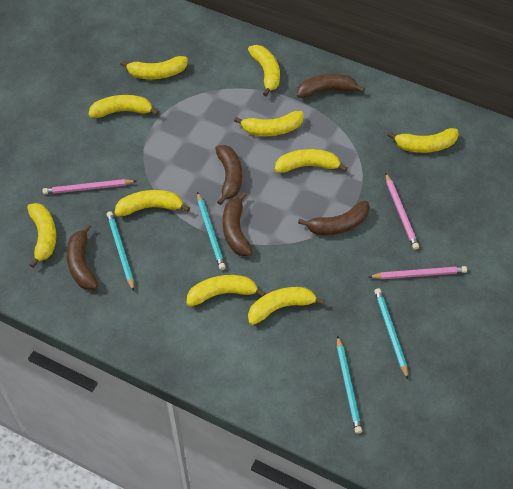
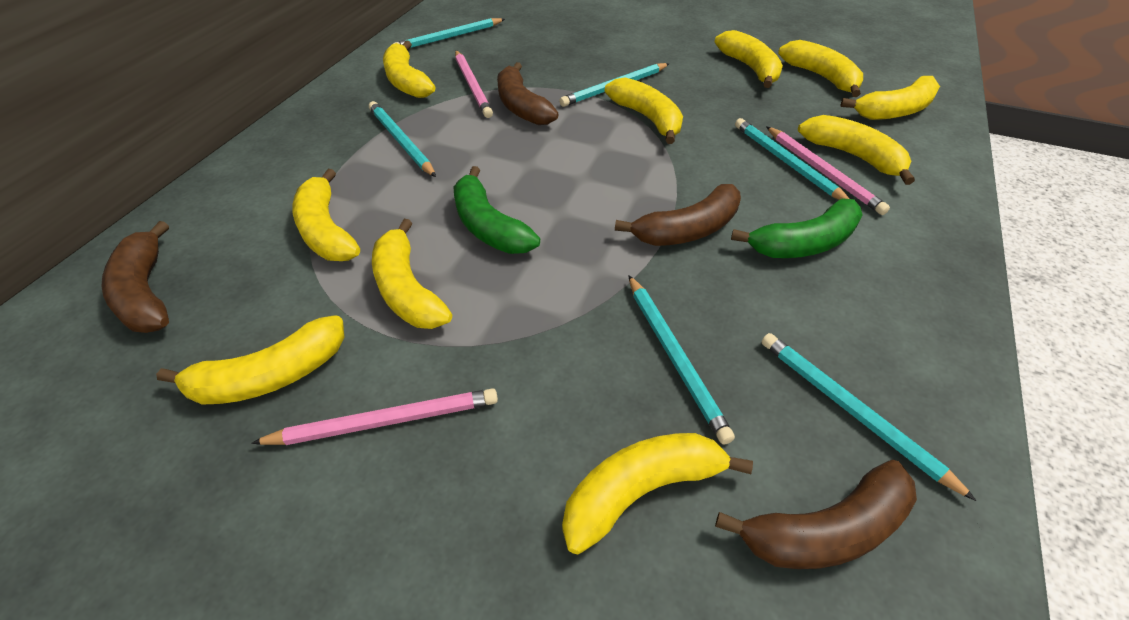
brown banana: 5 -> 4
green banana: 0 -> 2
turquoise pencil: 4 -> 6

